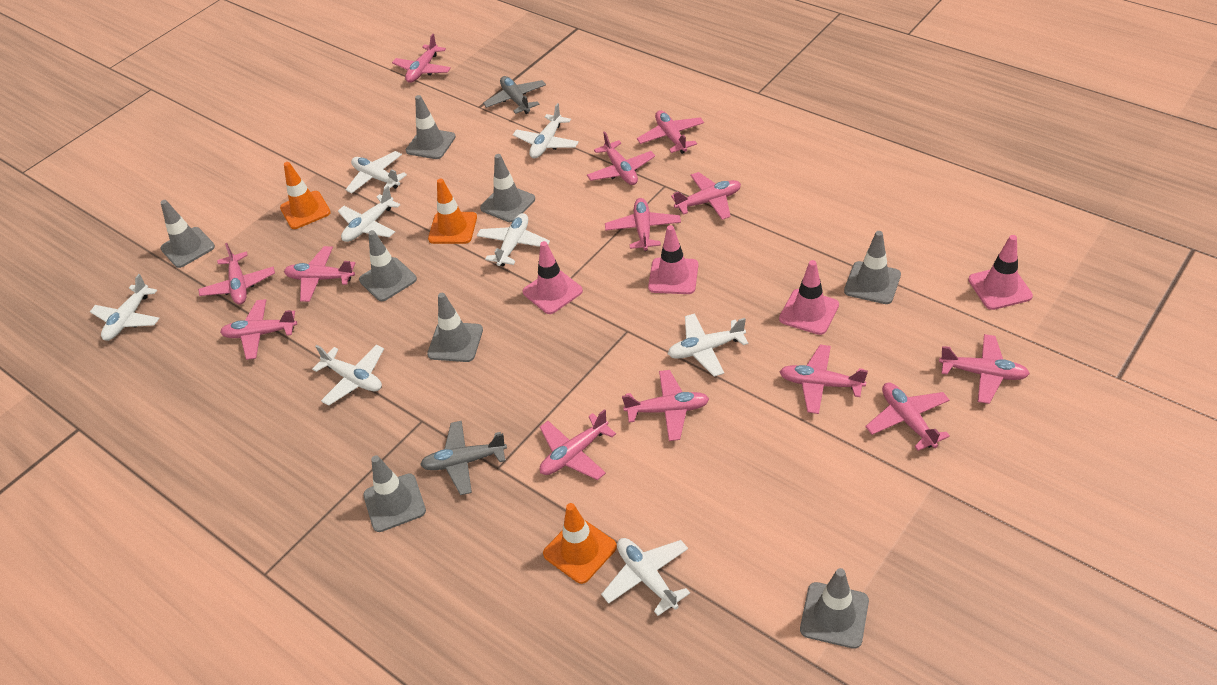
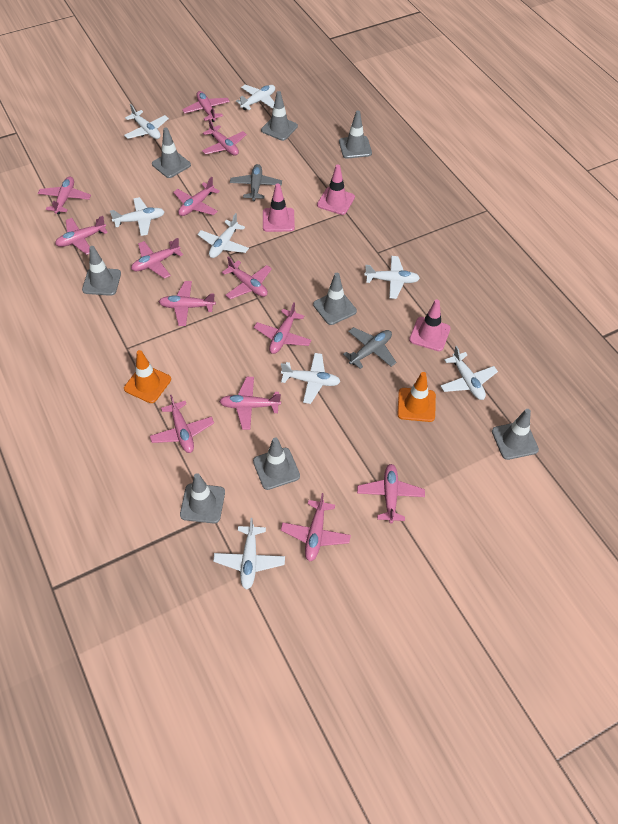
orange traffic cone: 3 -> 2
pink traffic cone: 4 -> 3

